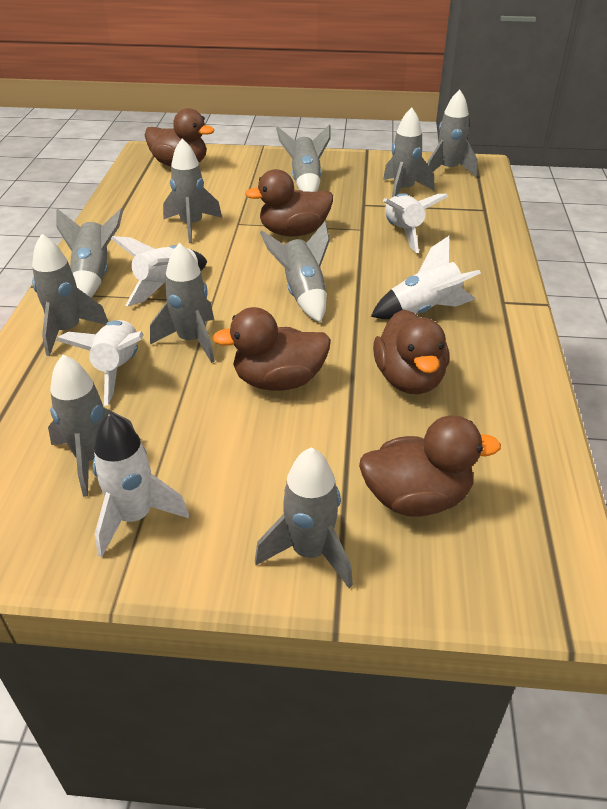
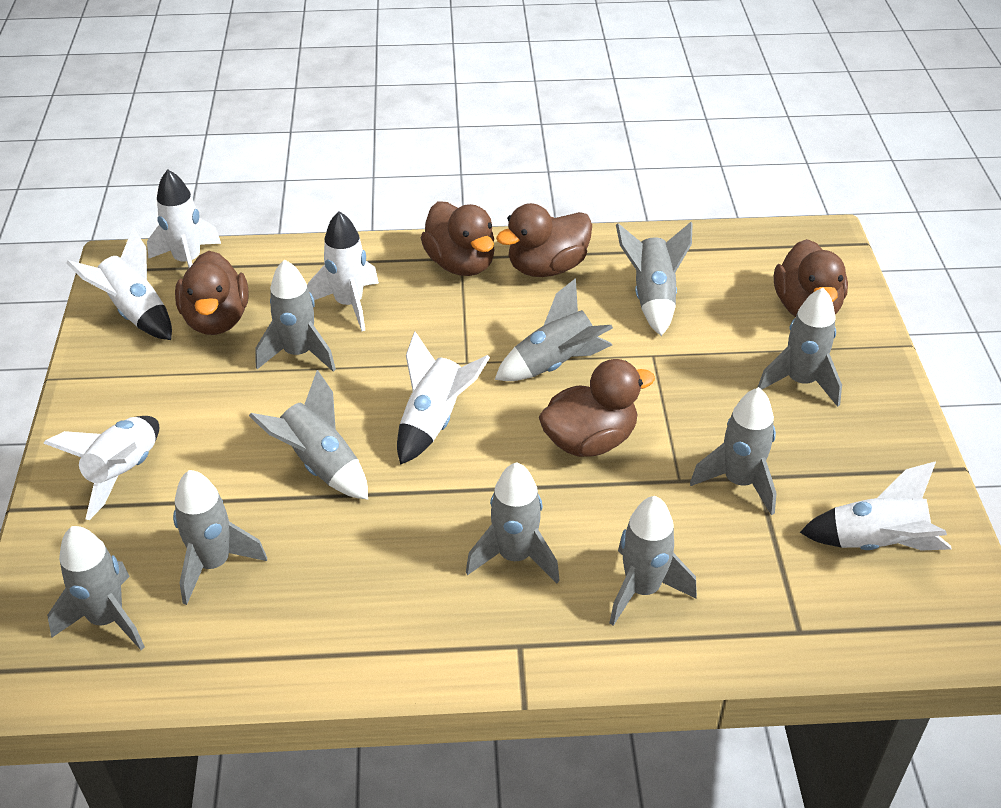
white rocket: 5 -> 6

